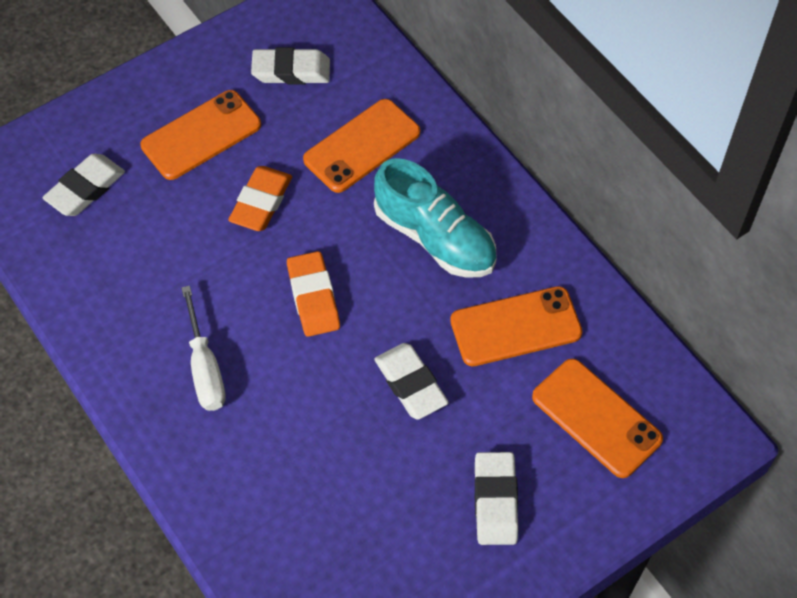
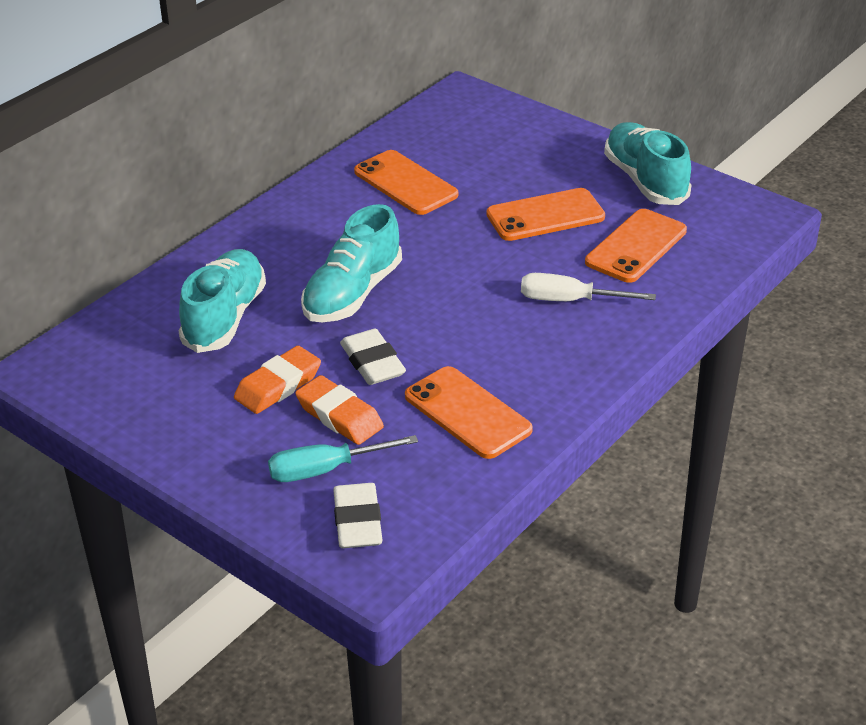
turquoise screwdriver: 0 -> 1
turquoise shoe: 1 -> 3
white eraser: 4 -> 2

